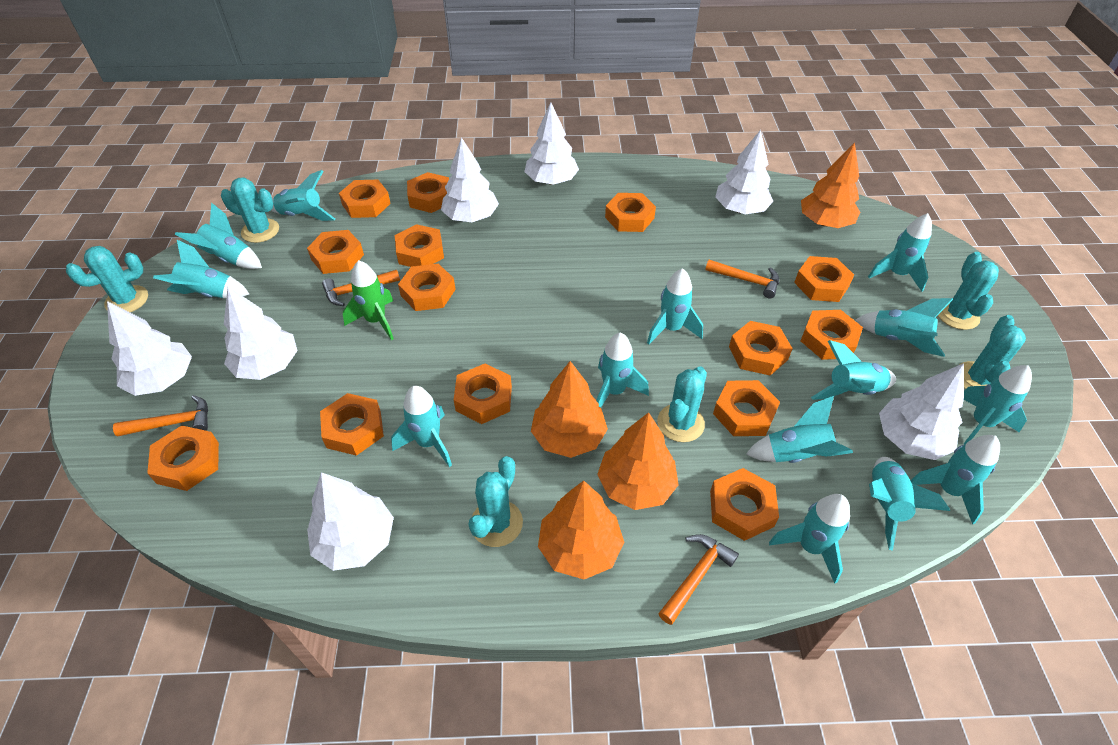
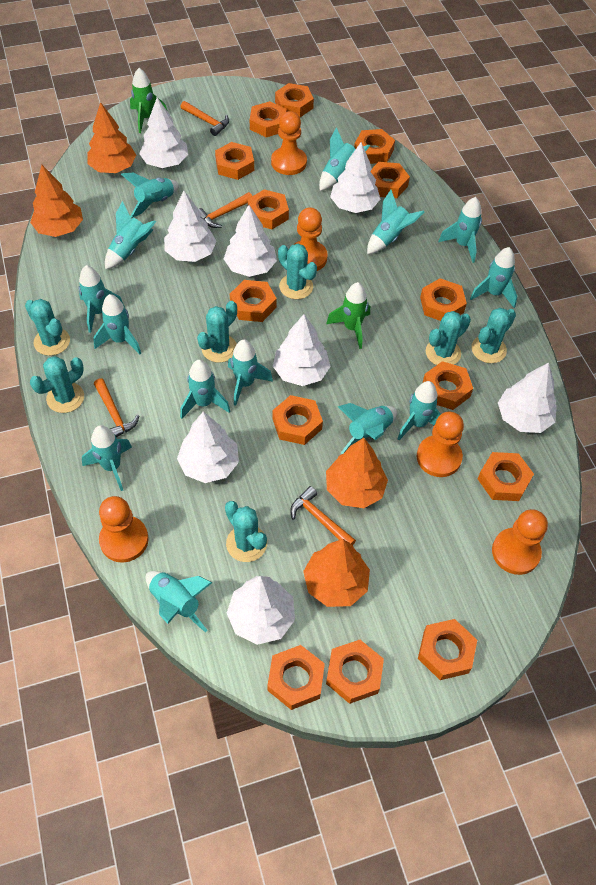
green rocket: 1 -> 2
orange pawn: 0 -> 5
turquoise cactus: 6 -> 7
white tree: 7 -> 8

